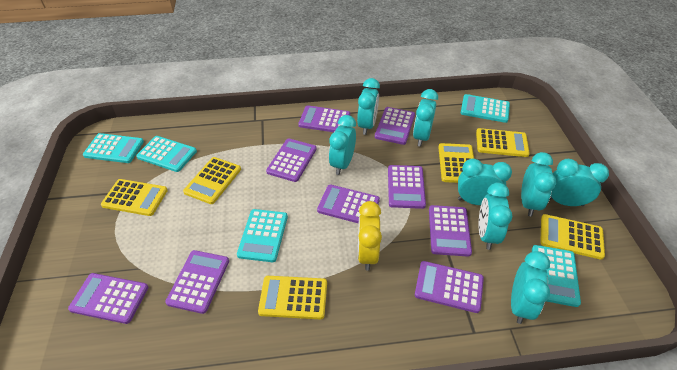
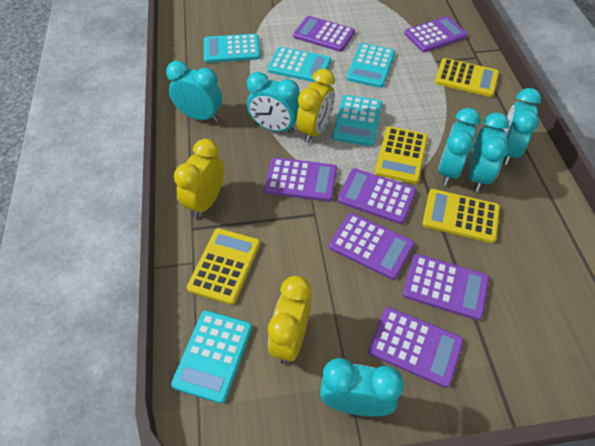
purple calculator: 9 -> 7
turquoise clock: 8 -> 6
yellow calculator: 6 -> 4
yellow clock: 1 -> 3

